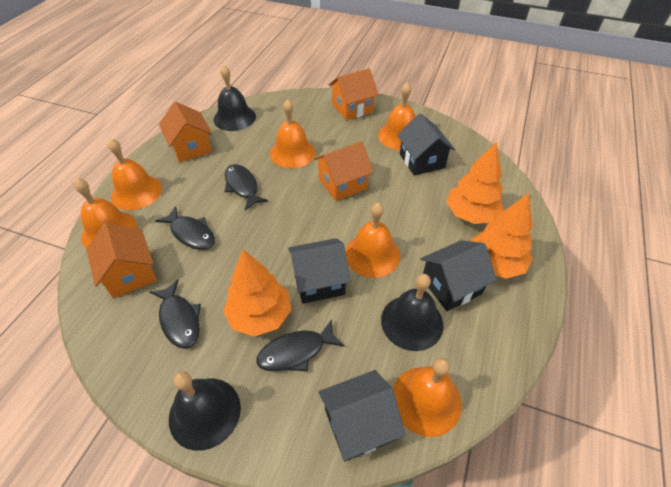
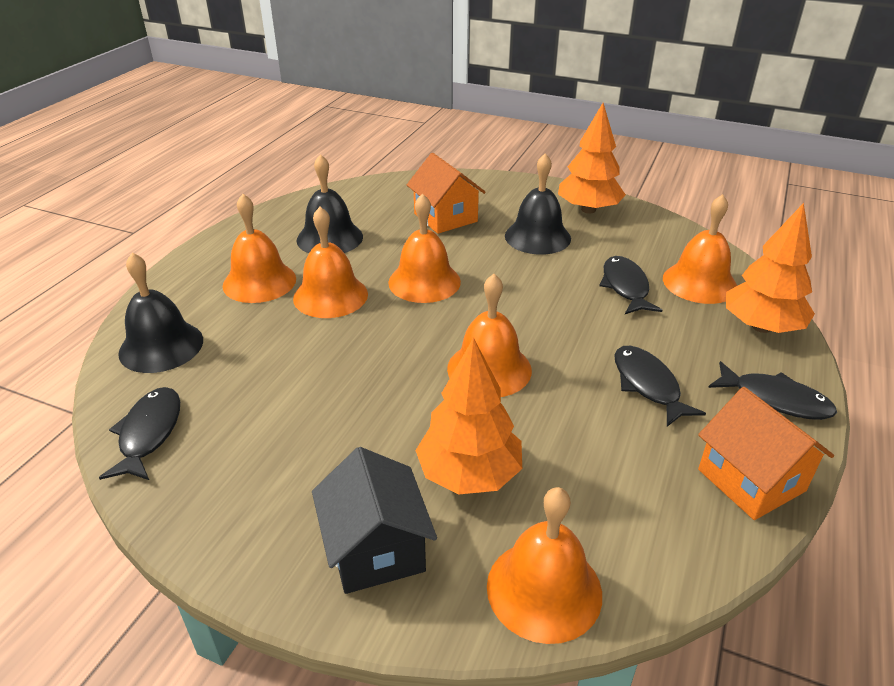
black house: 4 -> 1
orange house: 4 -> 2

